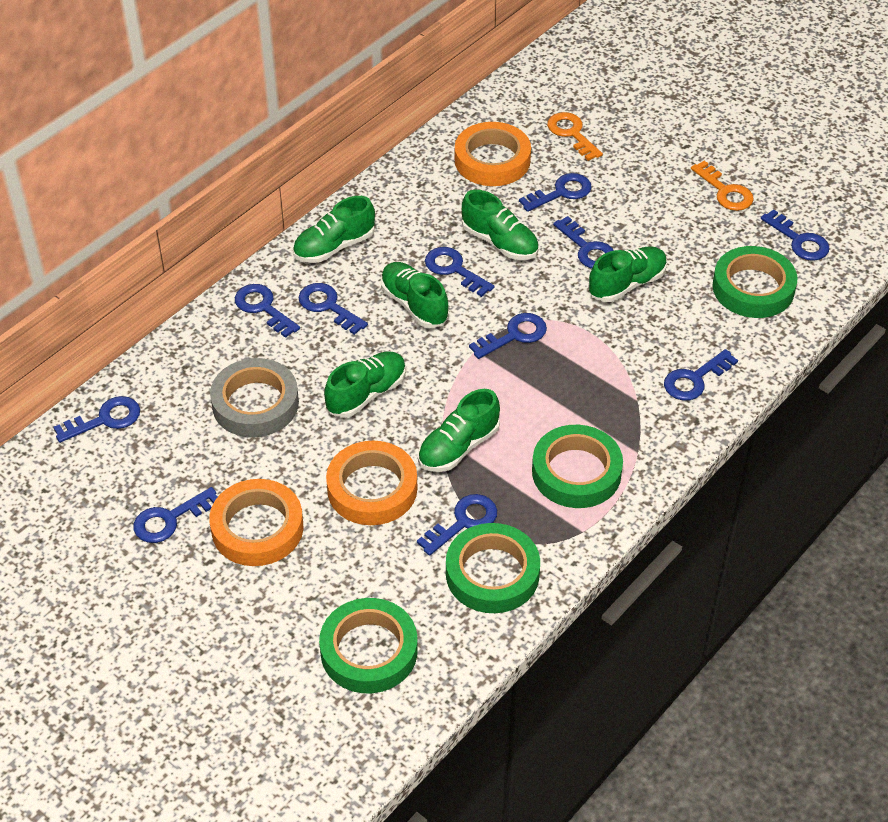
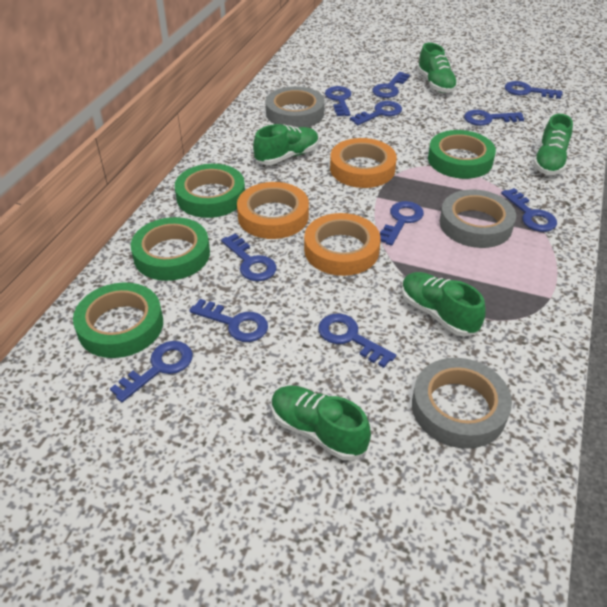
green shoe: 6 -> 5
grey tape: 1 -> 3
orange key: 2 -> 0

